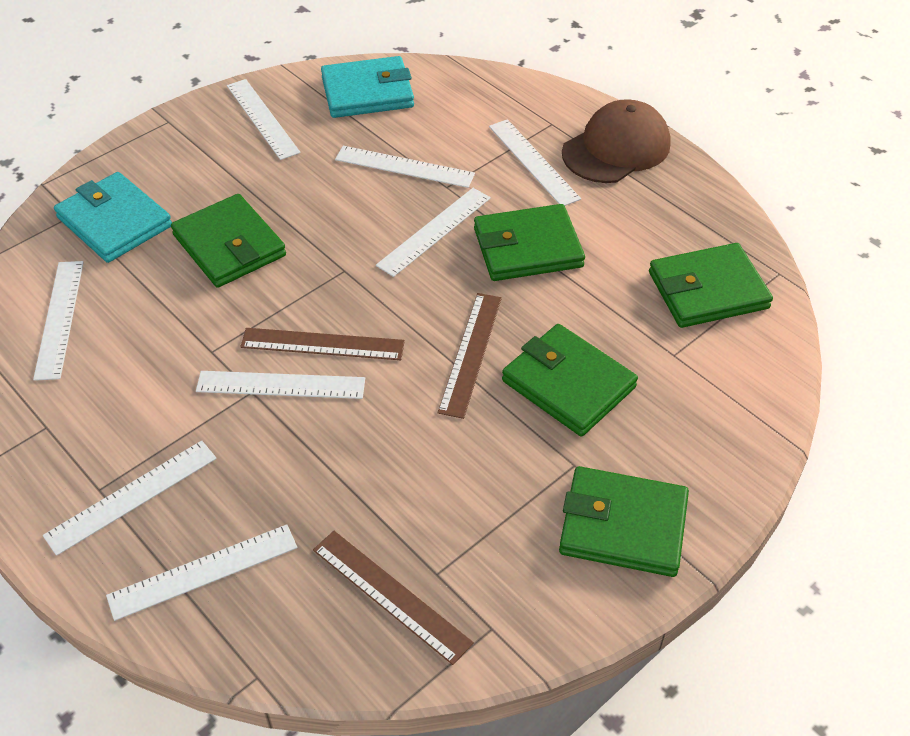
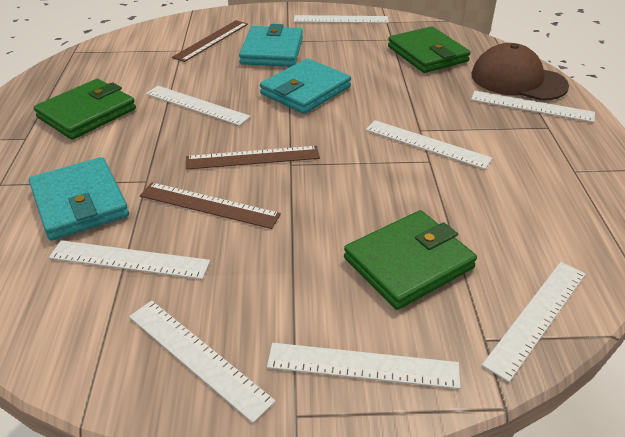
green wallet: 5 -> 3
turquoise wallet: 2 -> 3

